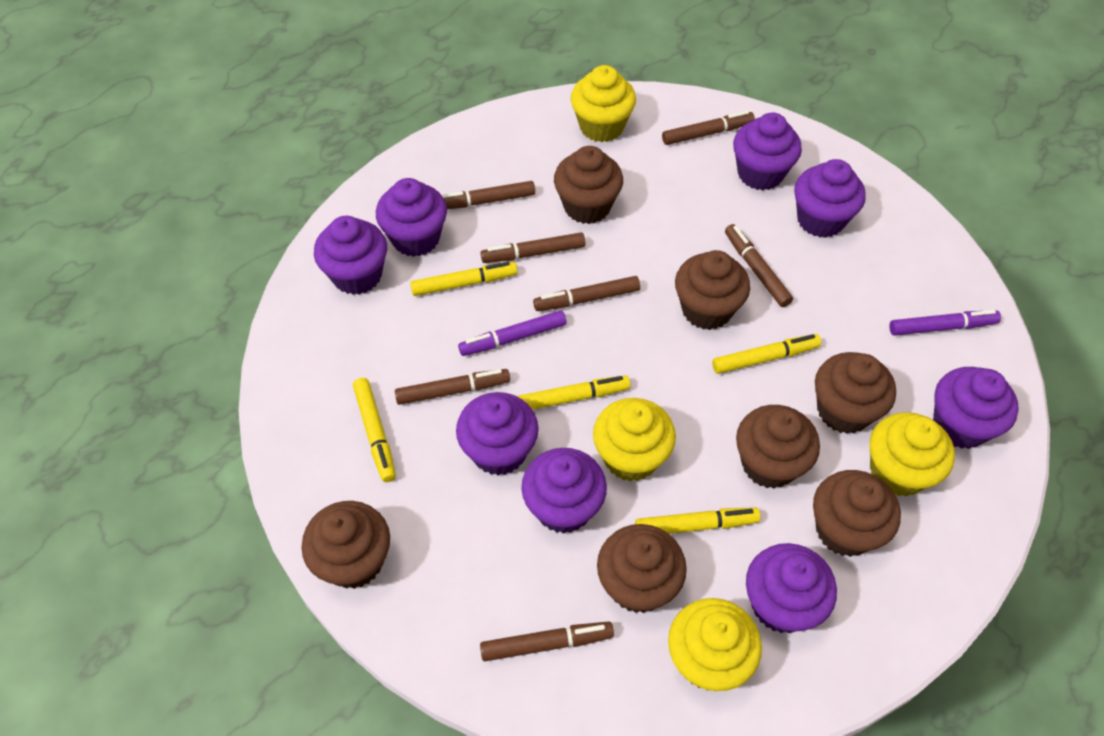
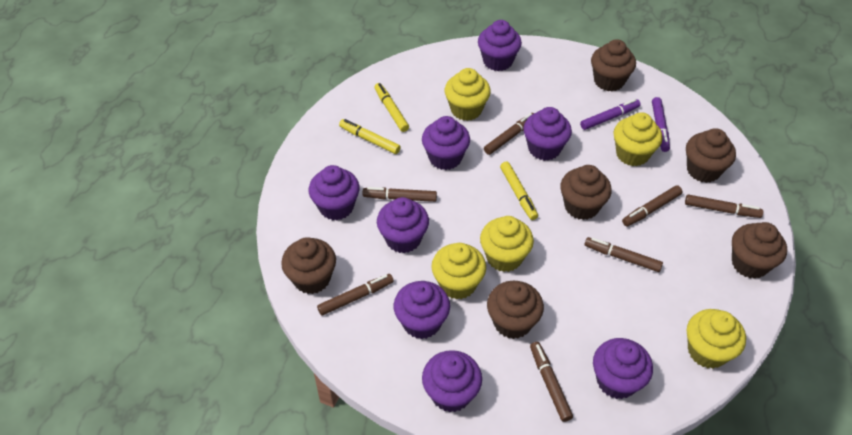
brown cupcake: 7 -> 6
yellow cupcake: 4 -> 5
yellow marker: 5 -> 3

